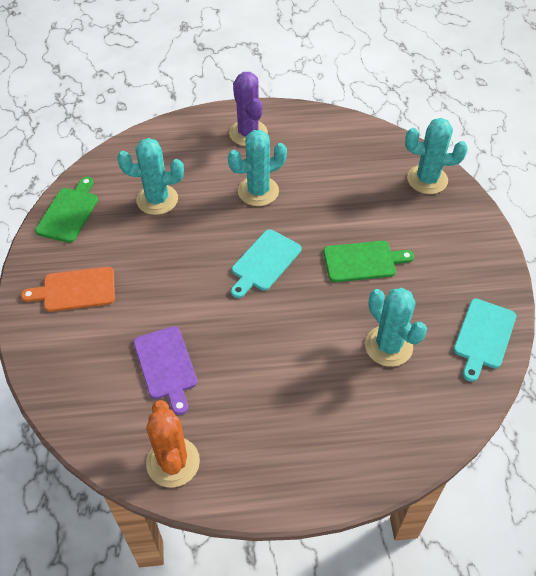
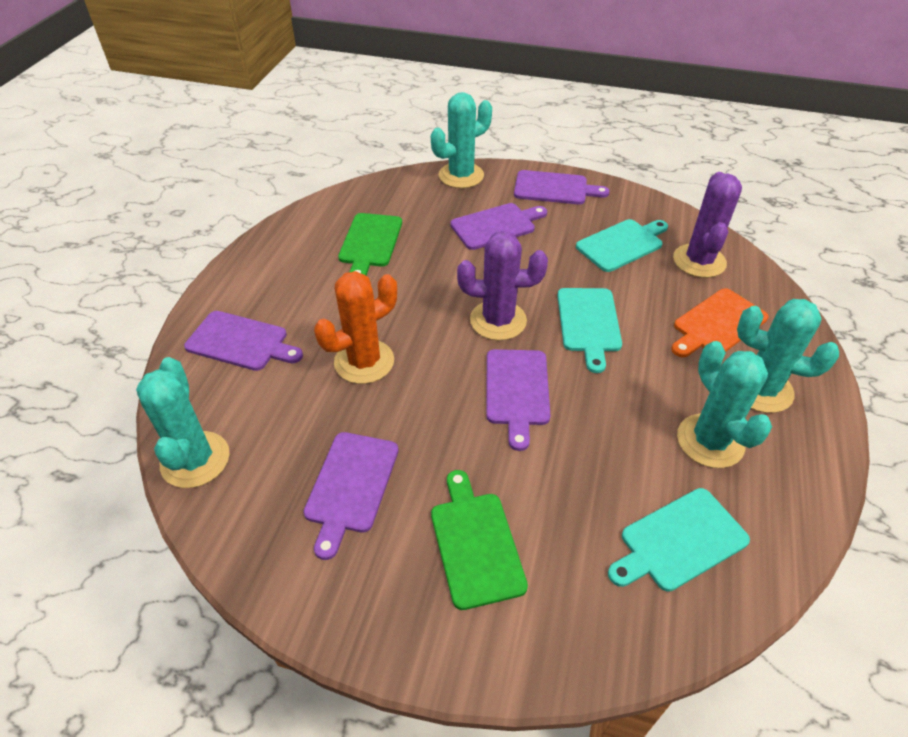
purple cactus: 1 -> 2
purple cutting board: 1 -> 5
turquoise cutting board: 2 -> 3

